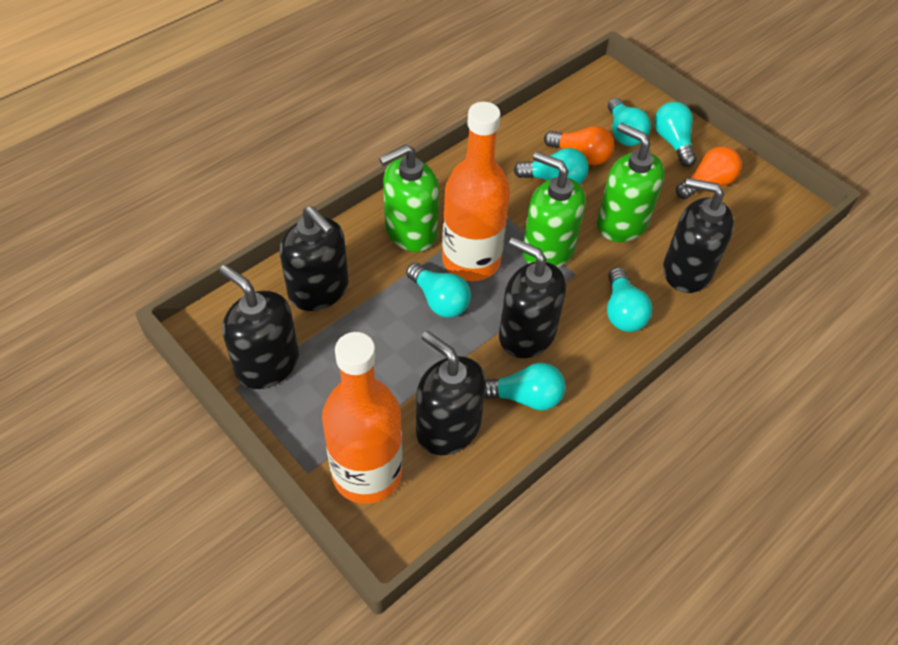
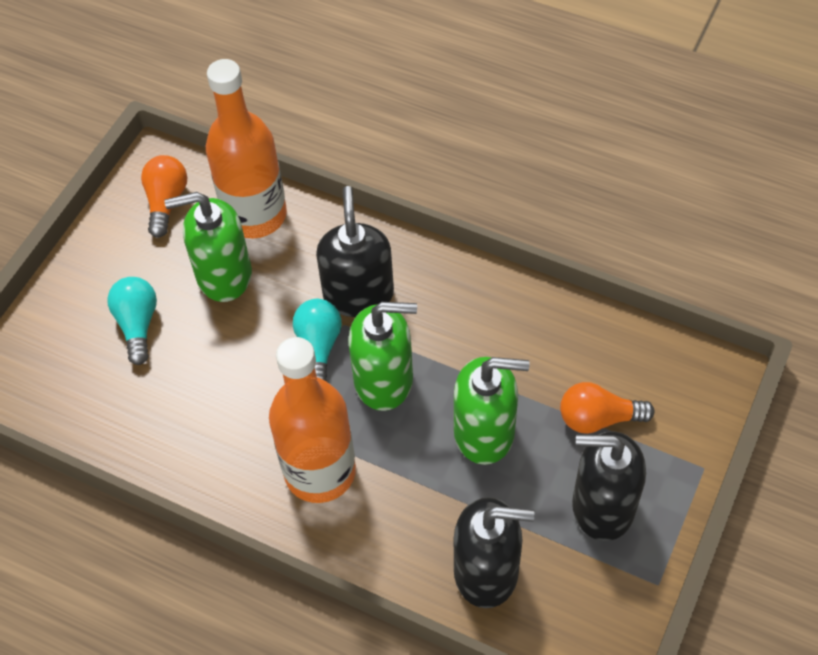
black soap dispenser: 5 -> 3
turquoise light bulb: 6 -> 2

